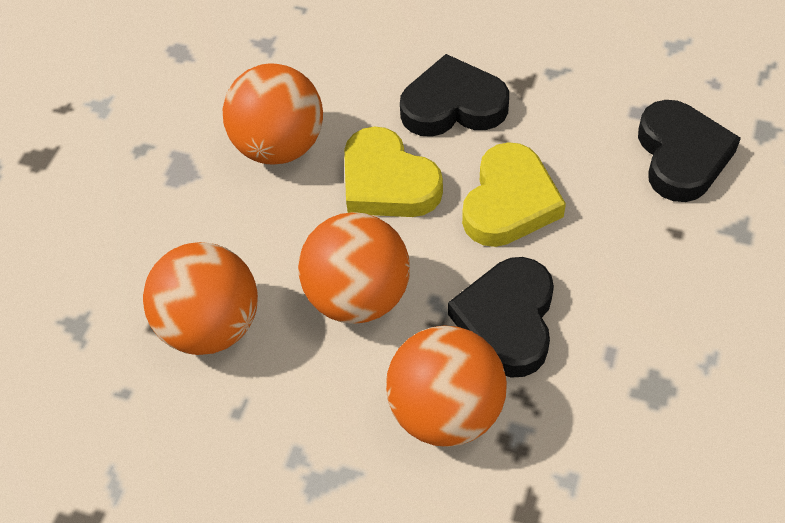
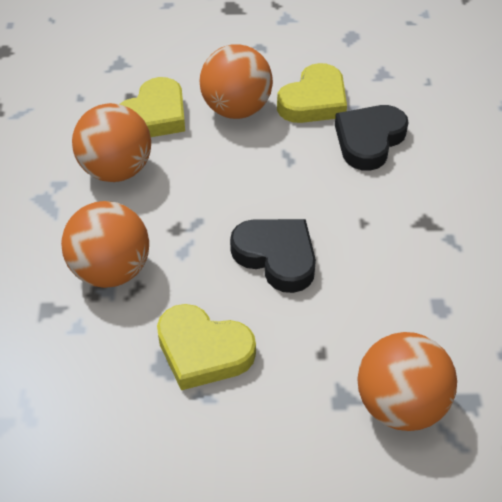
black heart: 3 -> 2
yellow heart: 2 -> 3

